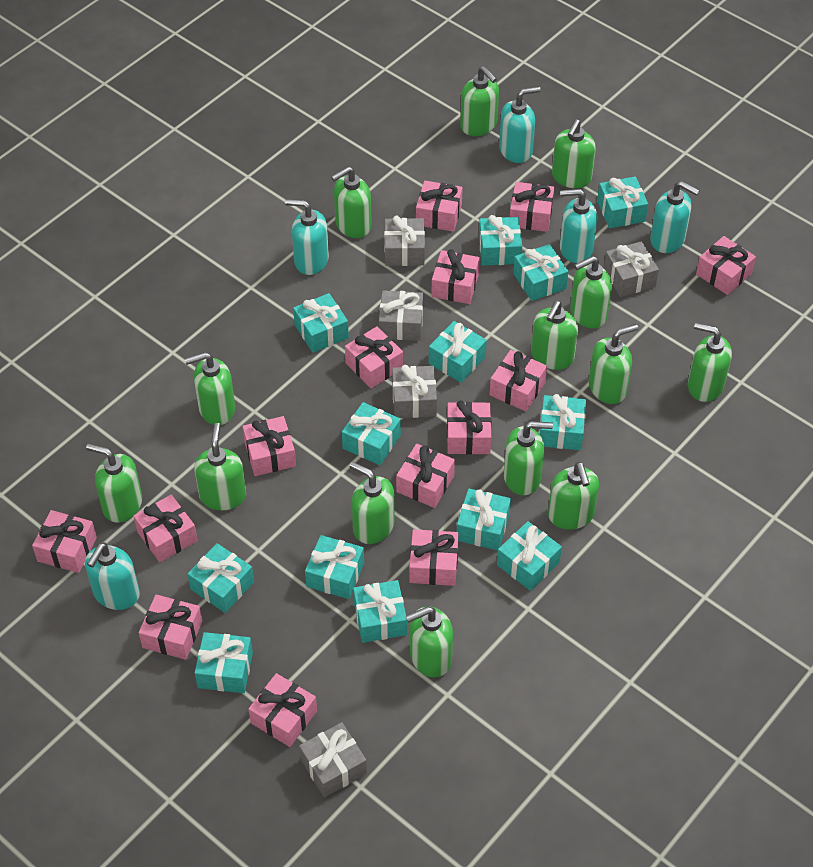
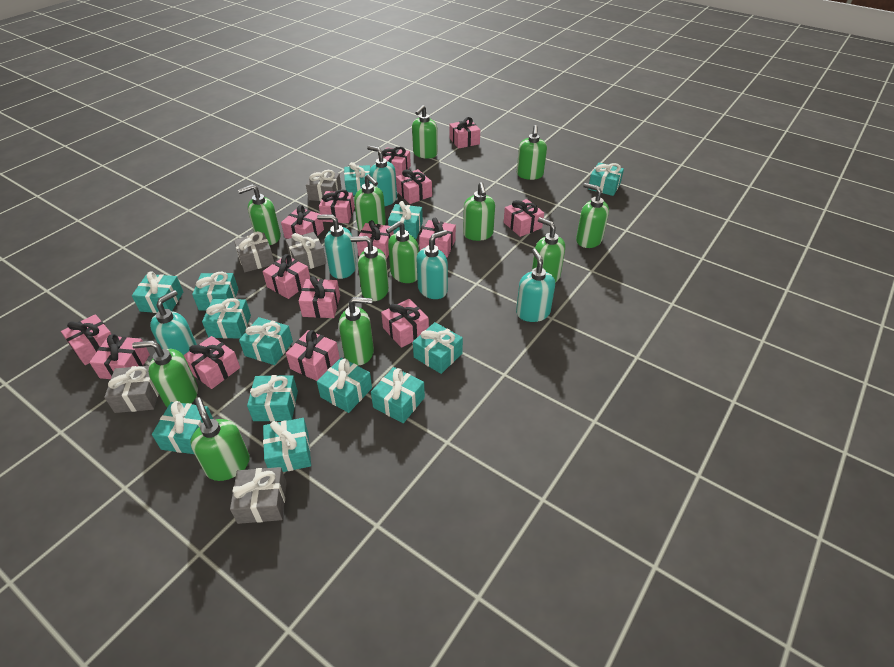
green soap dispenser: 14 -> 12
pink gift: 14 -> 15

